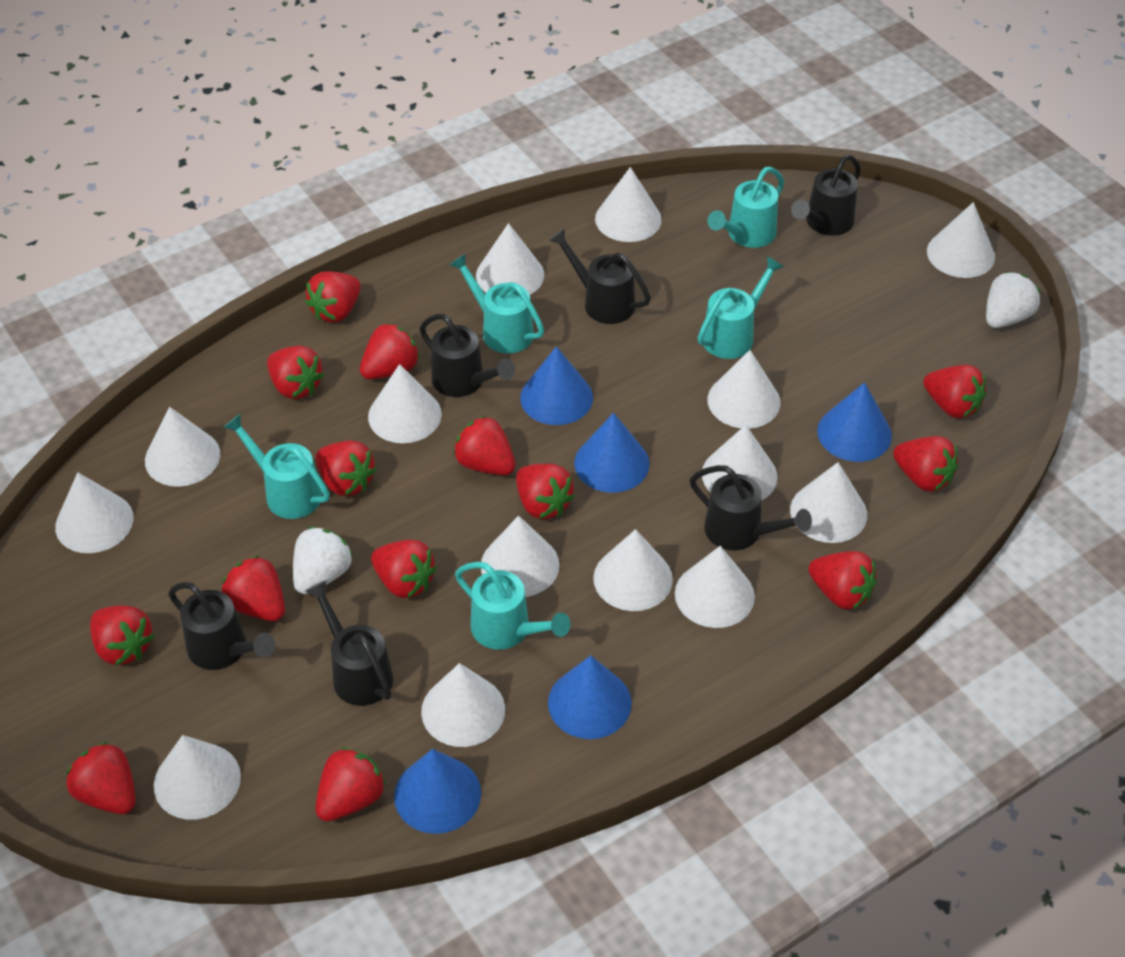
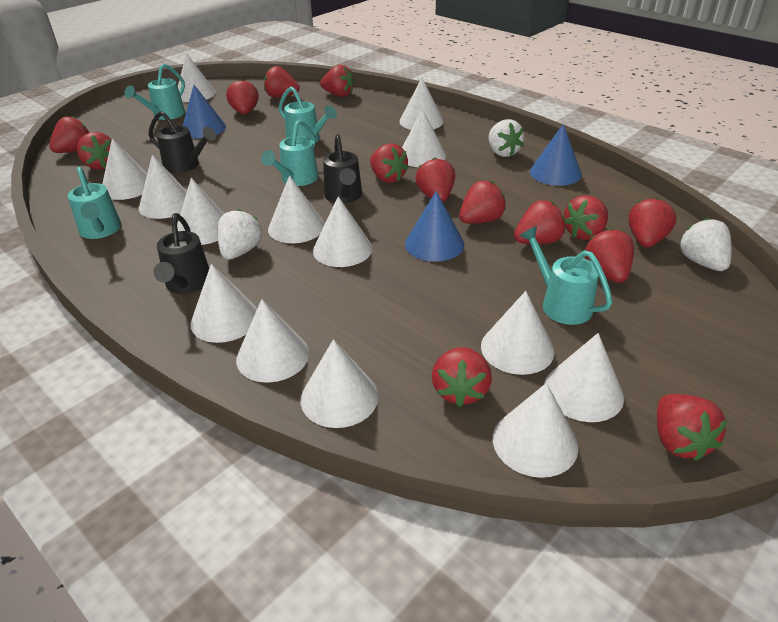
black watering can: 6 -> 3
blue cone: 5 -> 3
white strawberry: 2 -> 3

